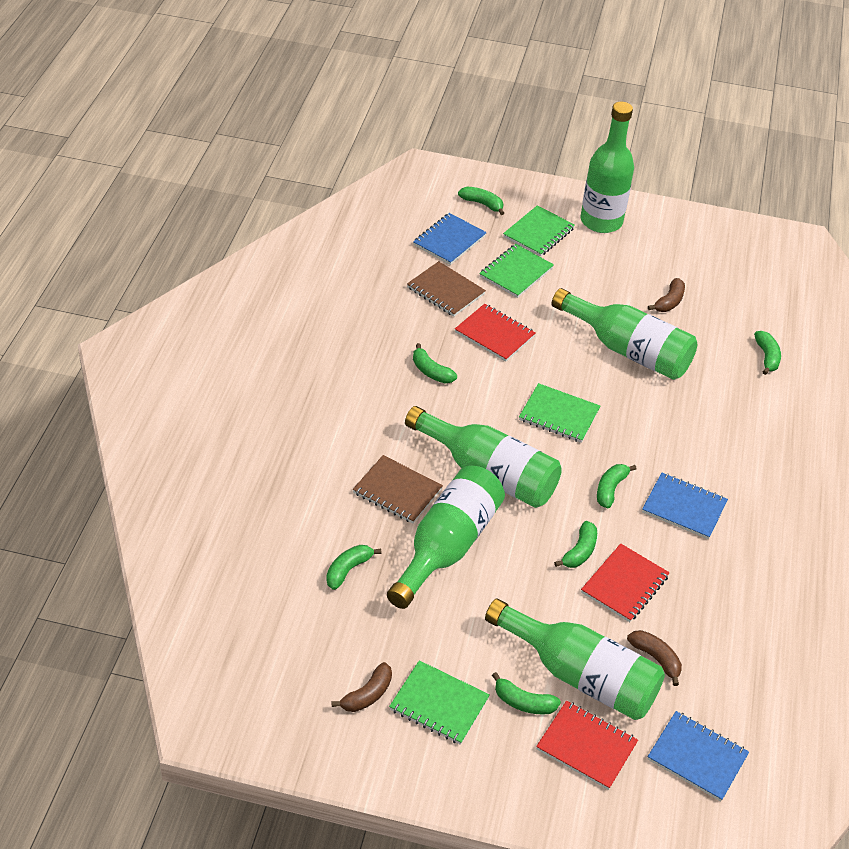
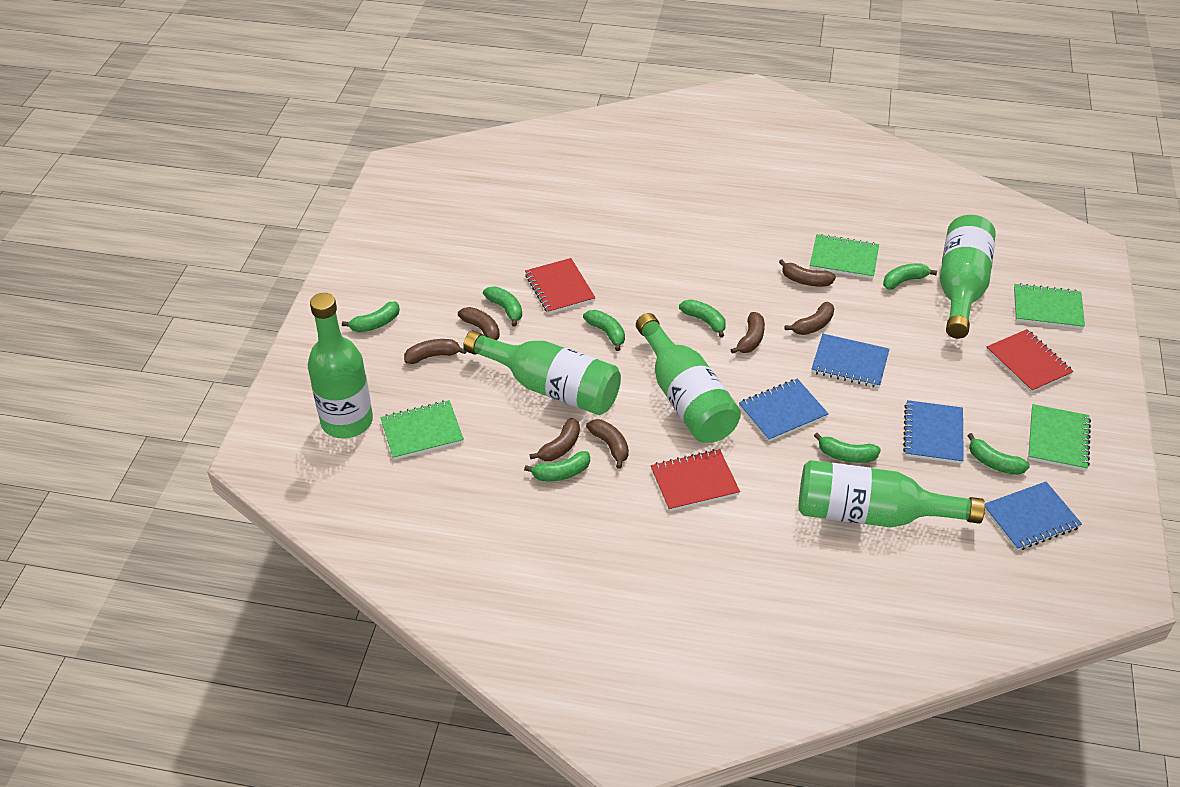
blue notebook: 3 -> 4
brown banana: 3 -> 7
brown notebook: 2 -> 0
green banana: 7 -> 8

